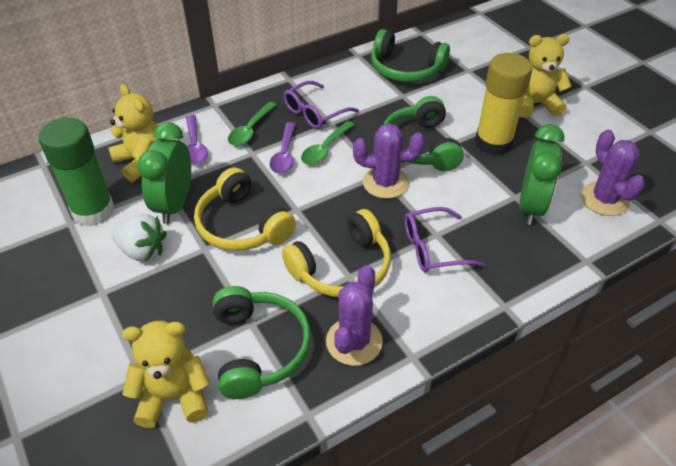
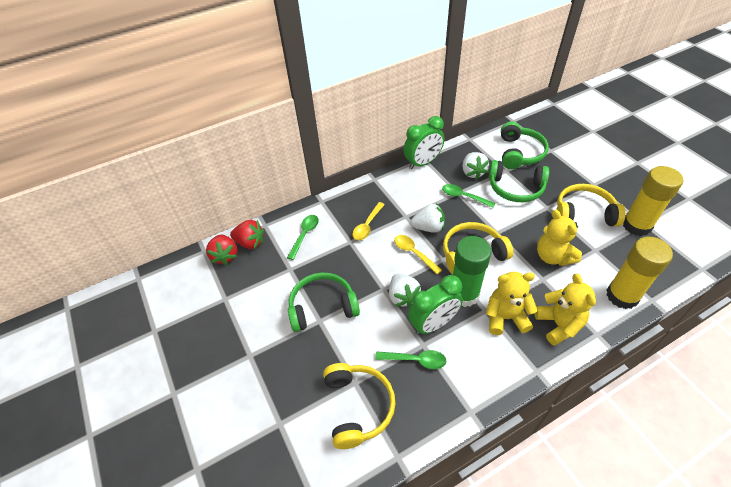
green spoon: 2 -> 3
purple cactus: 3 -> 0
purple glasses: 2 -> 0
purple spoon: 2 -> 0
red strawberry: 0 -> 2
white strawberry: 1 -> 3
yellow glue stick: 1 -> 2
yellow headphones: 2 -> 3
yellow spoon: 0 -> 2

